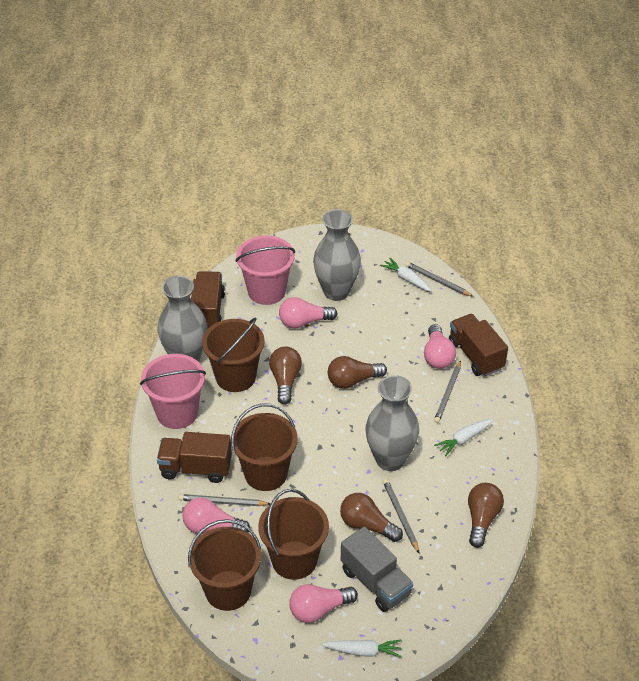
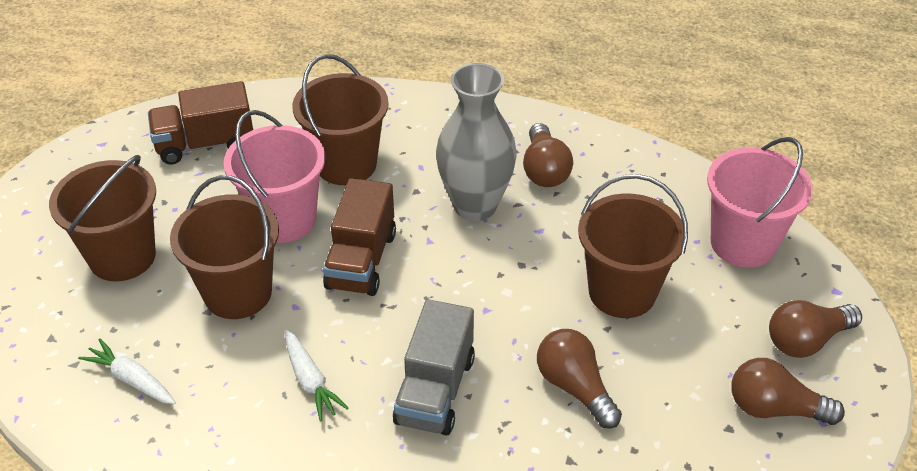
brown truck: 3 -> 2
grey pencil: 4 -> 0
grey vase: 3 -> 1
pink light bulb: 4 -> 0
white carrot: 3 -> 2

